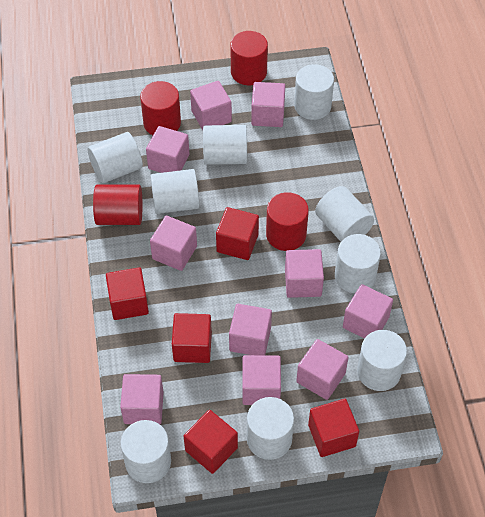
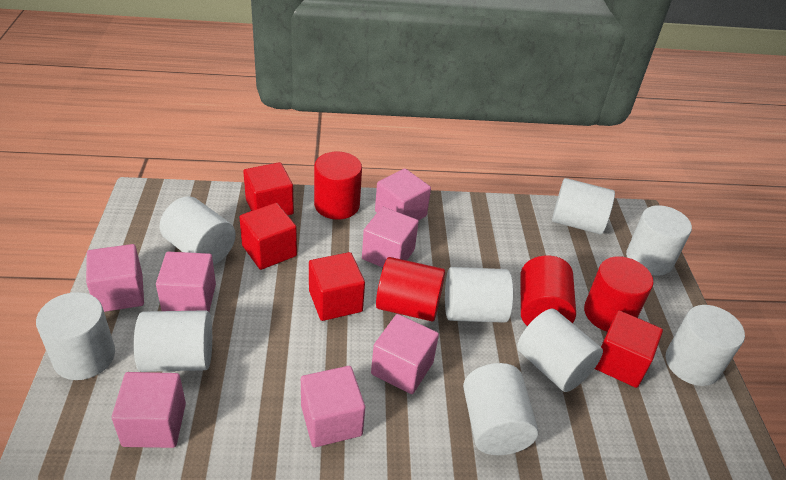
pink cube: 10 -> 7
red cube: 5 -> 4

